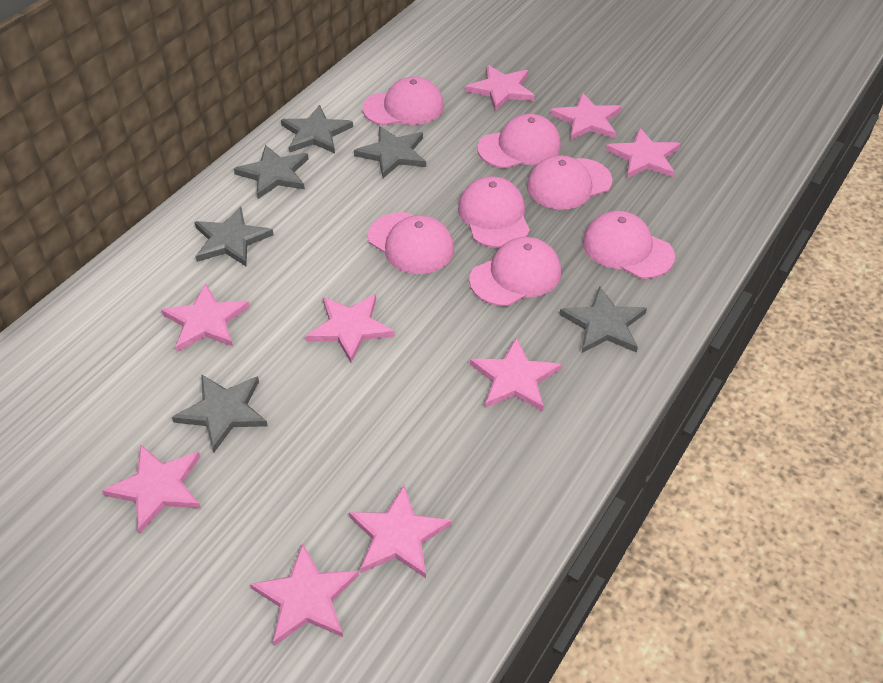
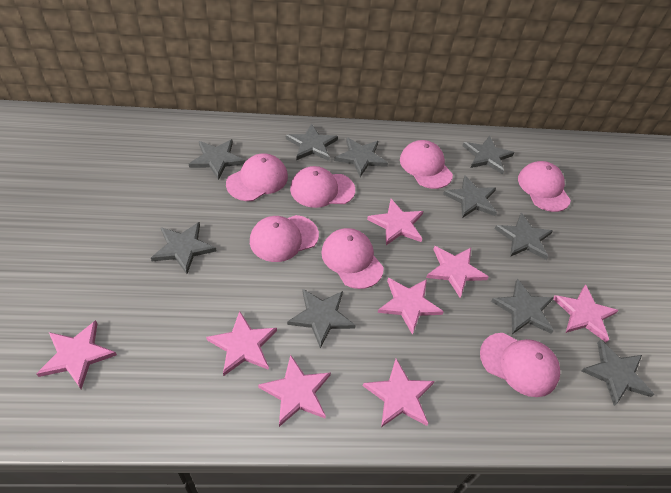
grey star: 6 -> 10
pink star: 9 -> 8

